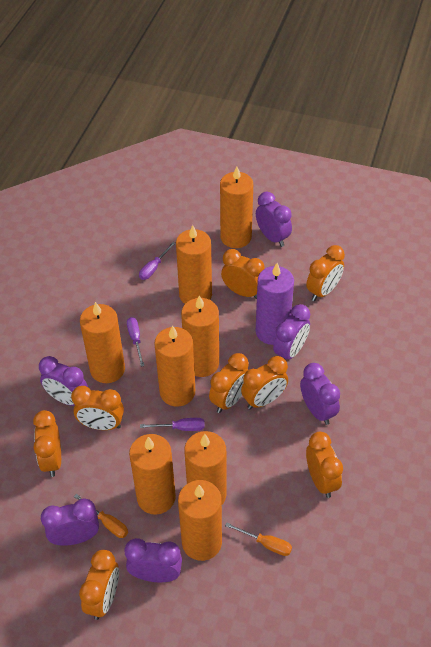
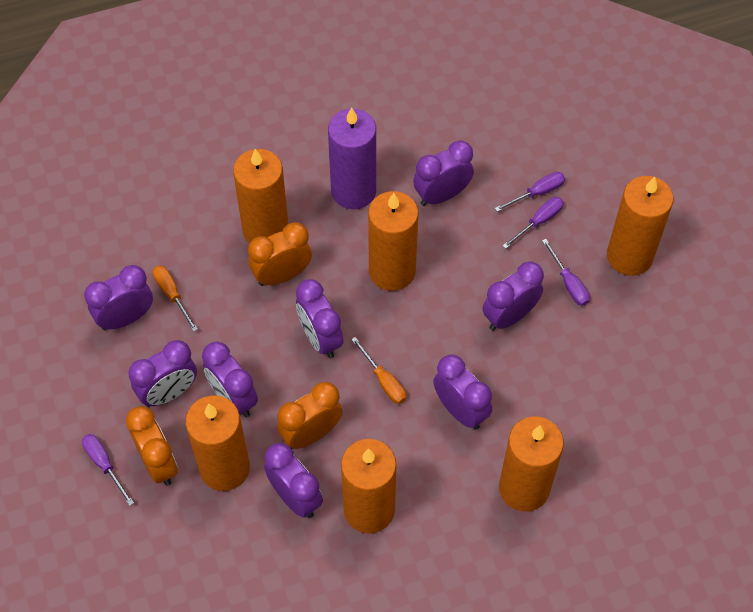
orange candle: 8 -> 6
orange clock: 8 -> 3
purple clock: 6 -> 8
purple screwdriver: 3 -> 4

